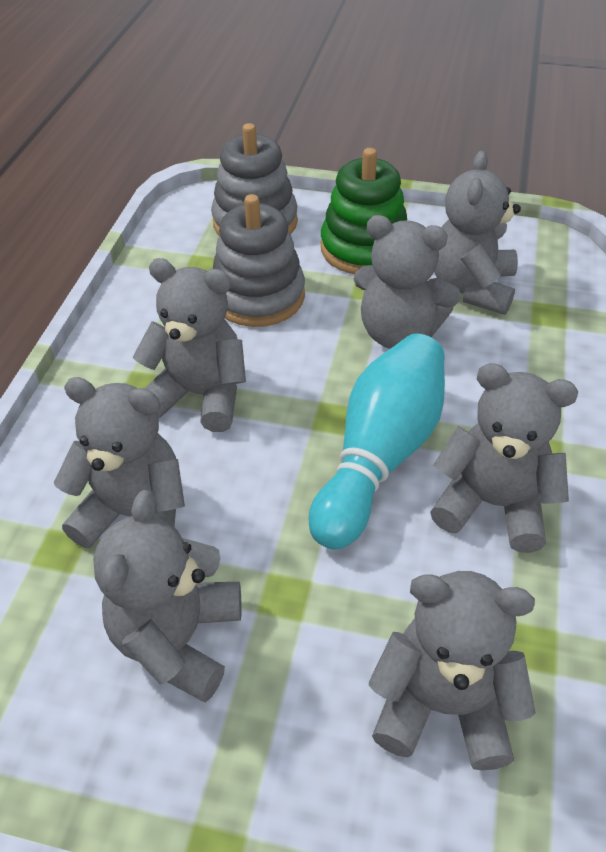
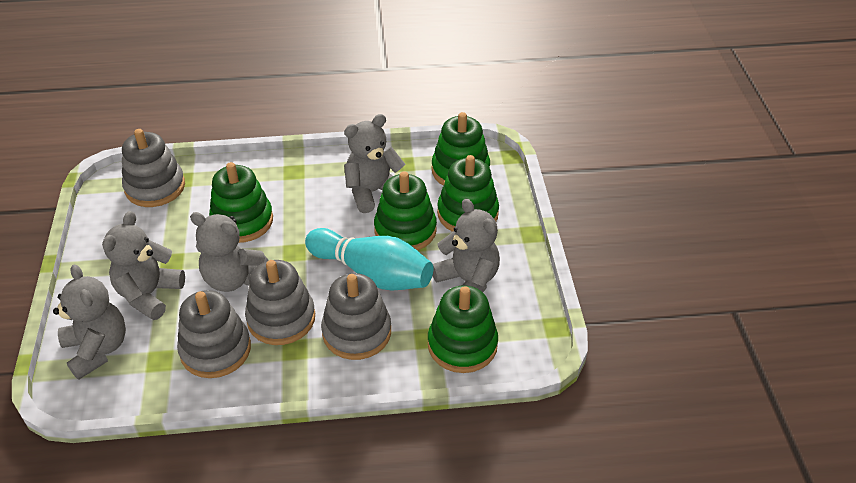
green stacking toy: 1 -> 5
grey stacking toy: 2 -> 4
grey teddy bear: 7 -> 5

